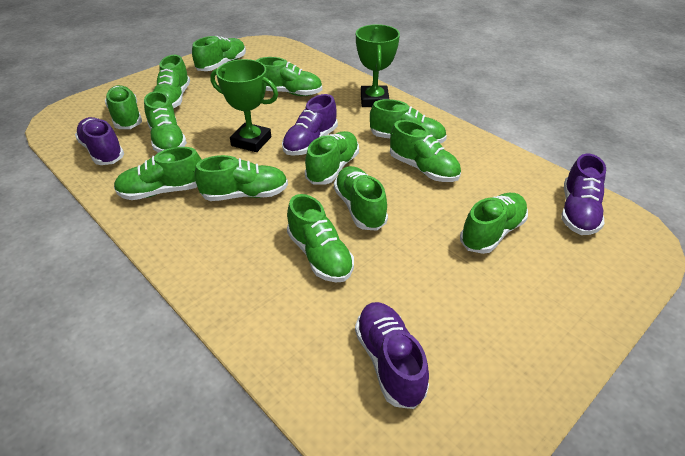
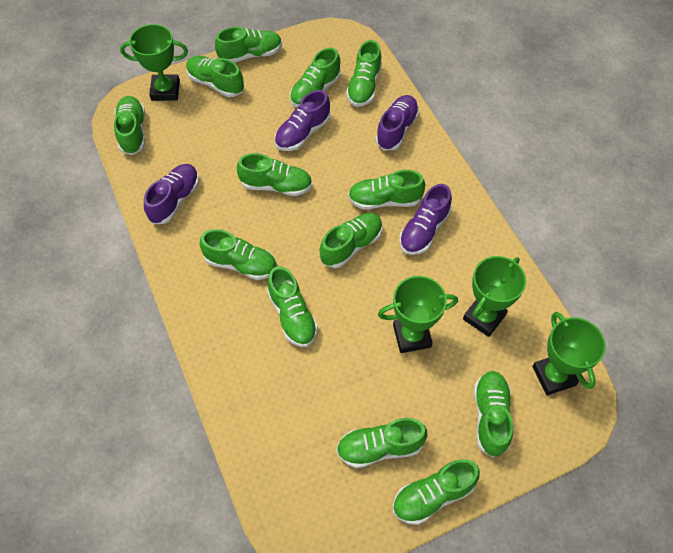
green trophy: 2 -> 4

